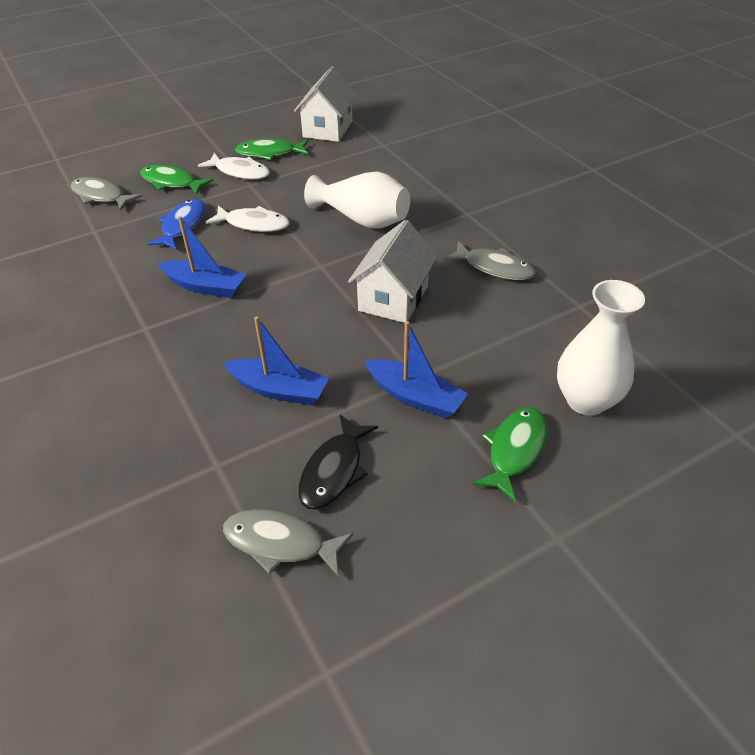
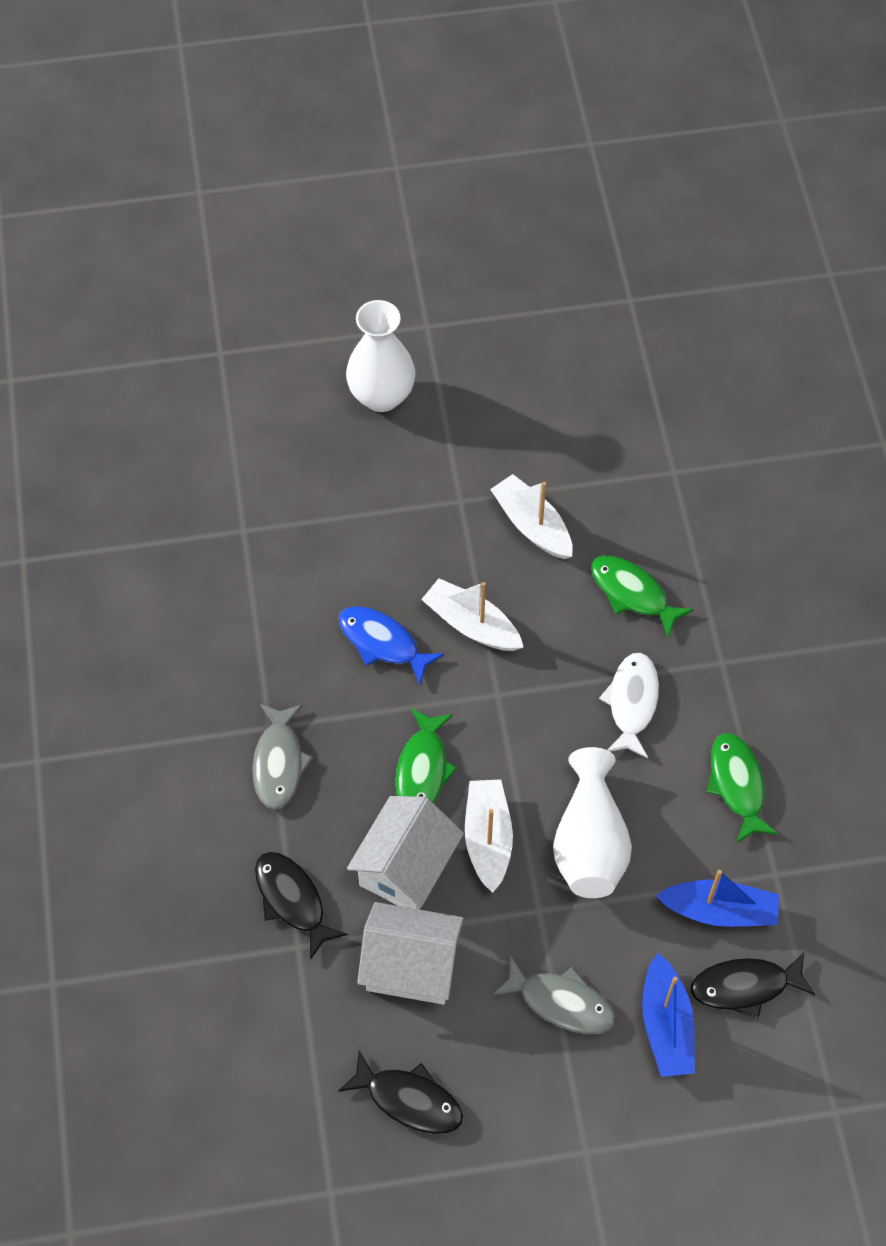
black fish: 1 -> 3
blue boat: 3 -> 2
grey fish: 3 -> 2
white boat: 0 -> 3
white fish: 2 -> 1

